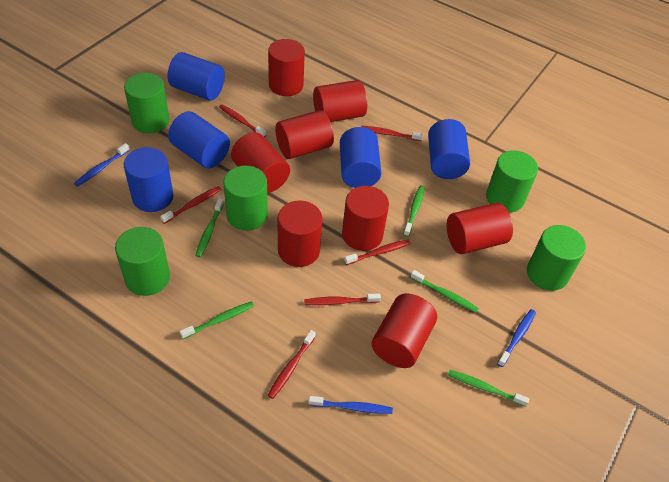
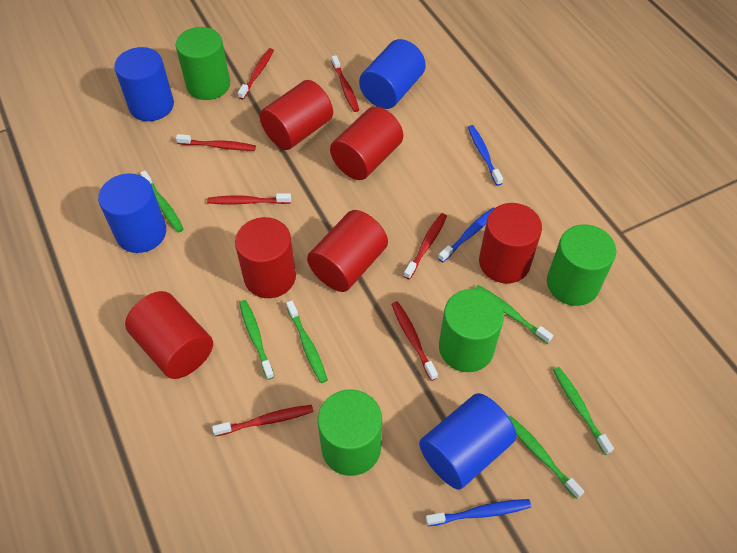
blue cylinder: 5 -> 4
green cylinder: 5 -> 4
green toothbrush: 5 -> 6
red cylinder: 8 -> 6
red toothbrush: 6 -> 7

